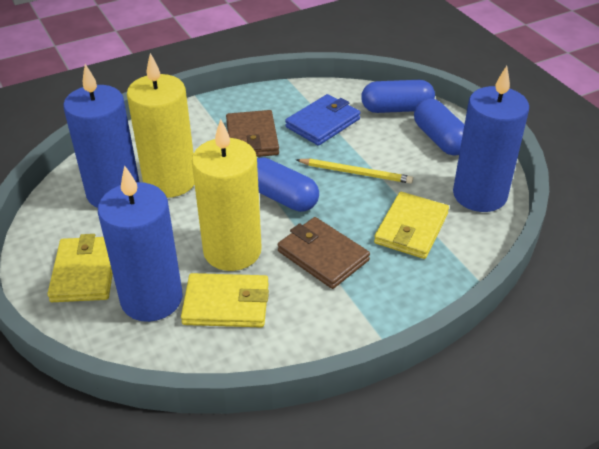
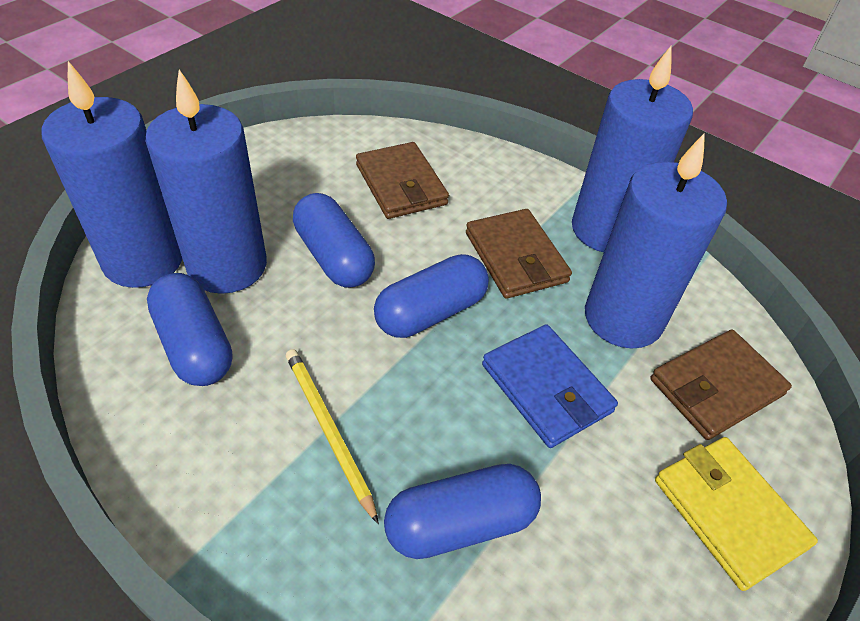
blue candle: 3 -> 4
blue capsule: 3 -> 4
brown wallet: 2 -> 3
yellow candle: 2 -> 0
yellow wallet: 3 -> 1

